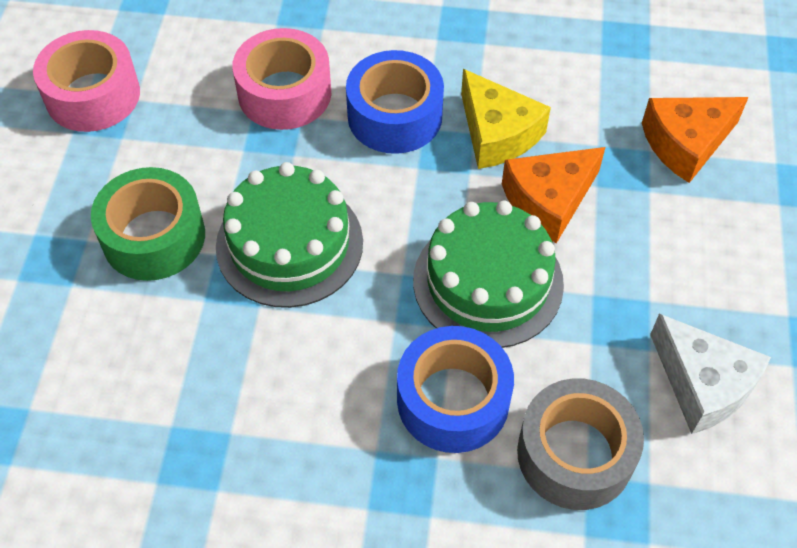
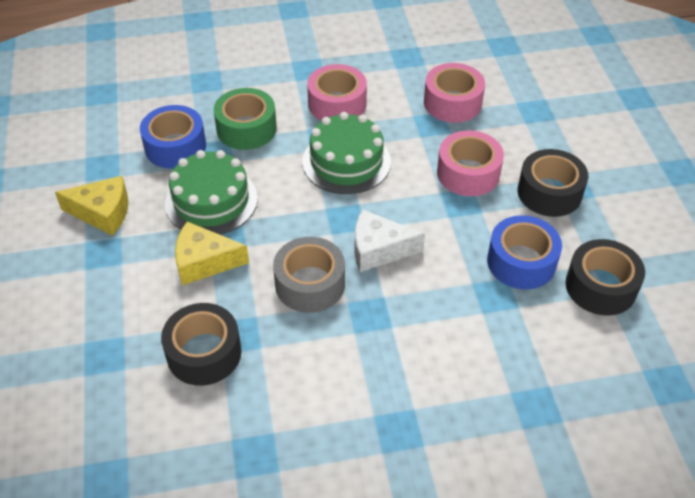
black tape: 0 -> 3
orange cheese: 2 -> 0
pink tape: 2 -> 3
yellow cheese: 1 -> 2

